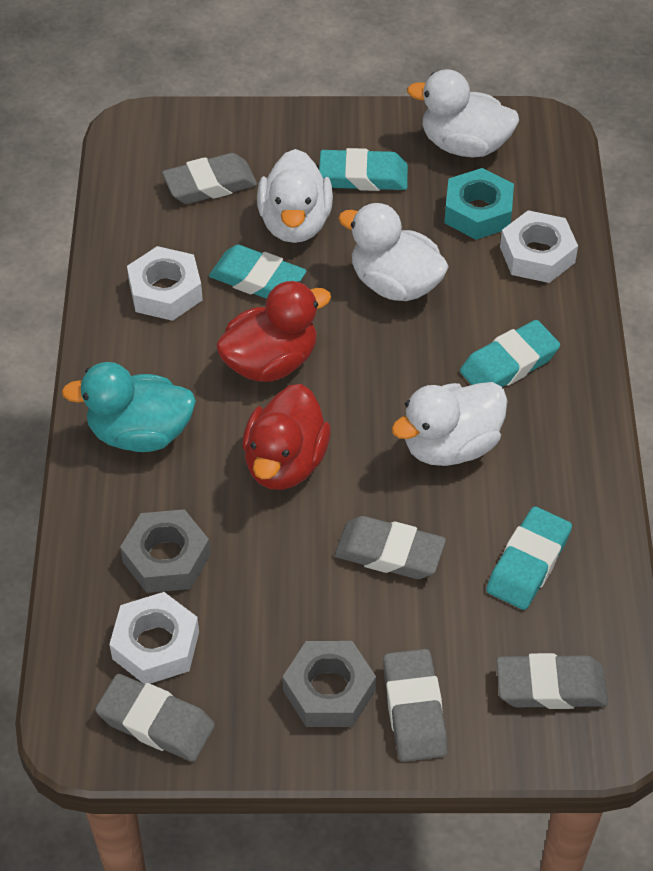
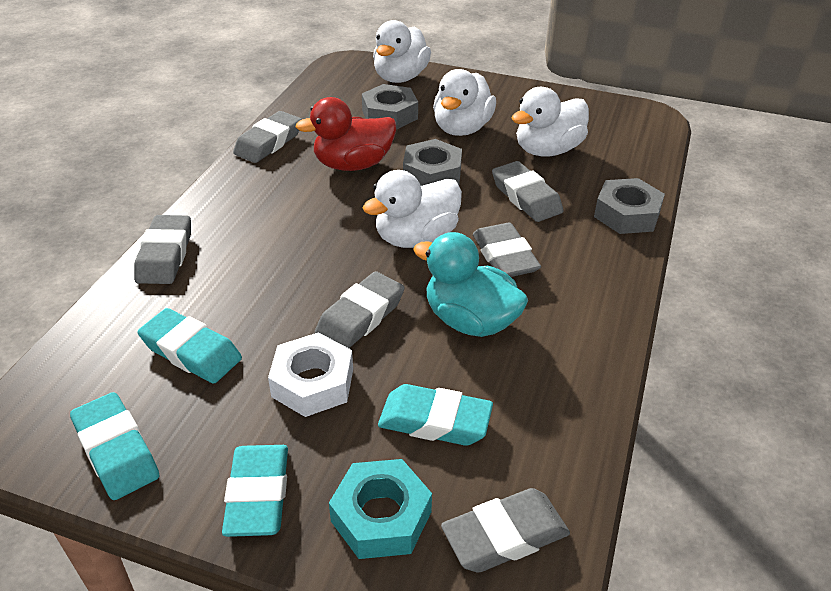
grey eraser: 5 -> 6
grey nut: 2 -> 3
red duck: 2 -> 1
white nut: 3 -> 1

